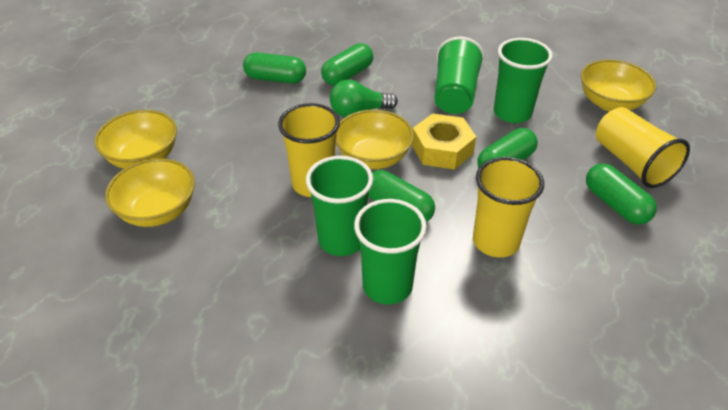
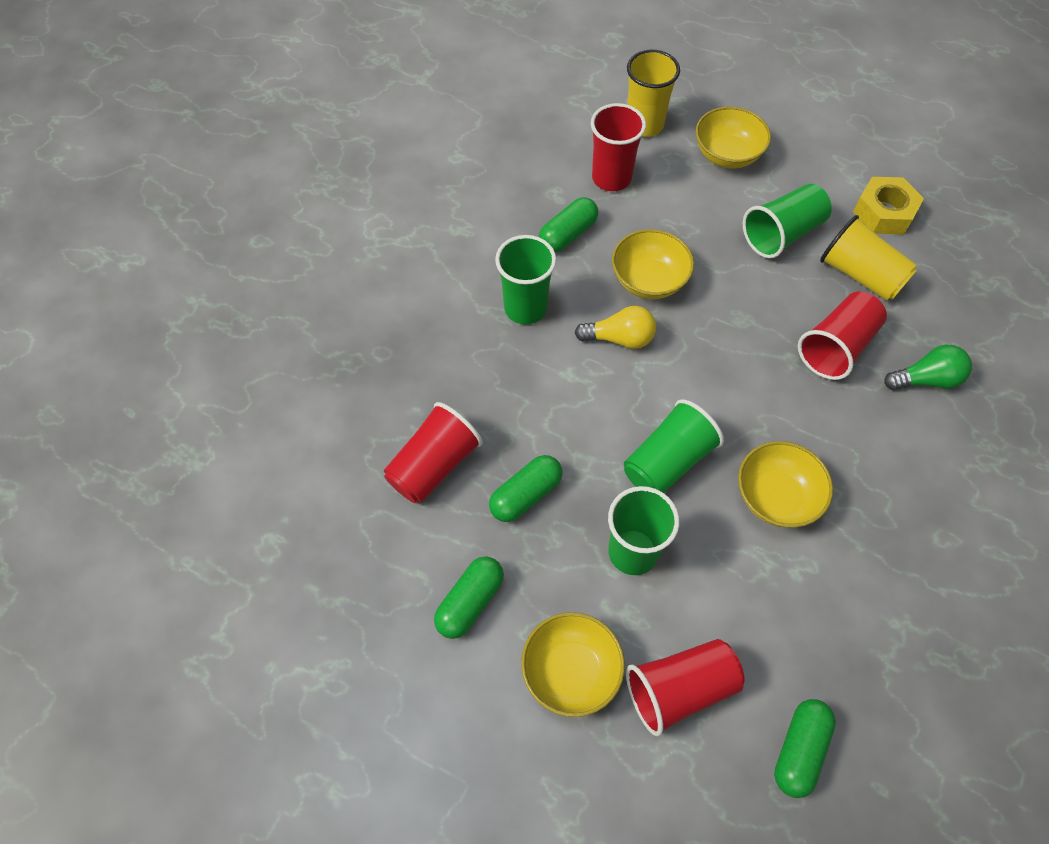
green capsule: 5 -> 4
red cup: 0 -> 4
yellow cup: 3 -> 2
yellow light bulb: 0 -> 1

